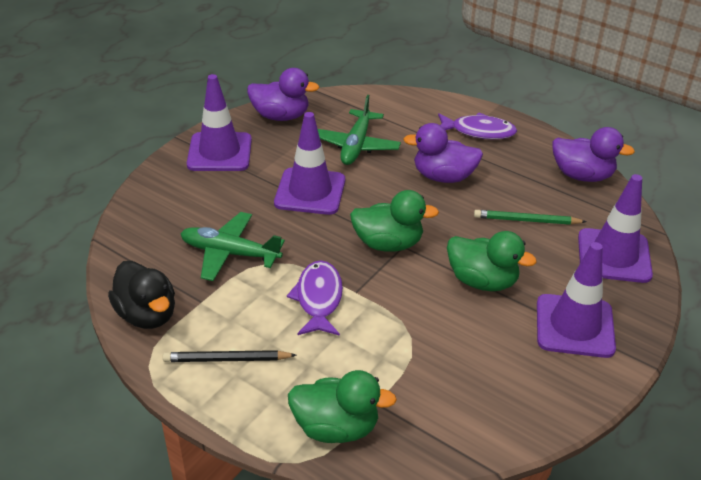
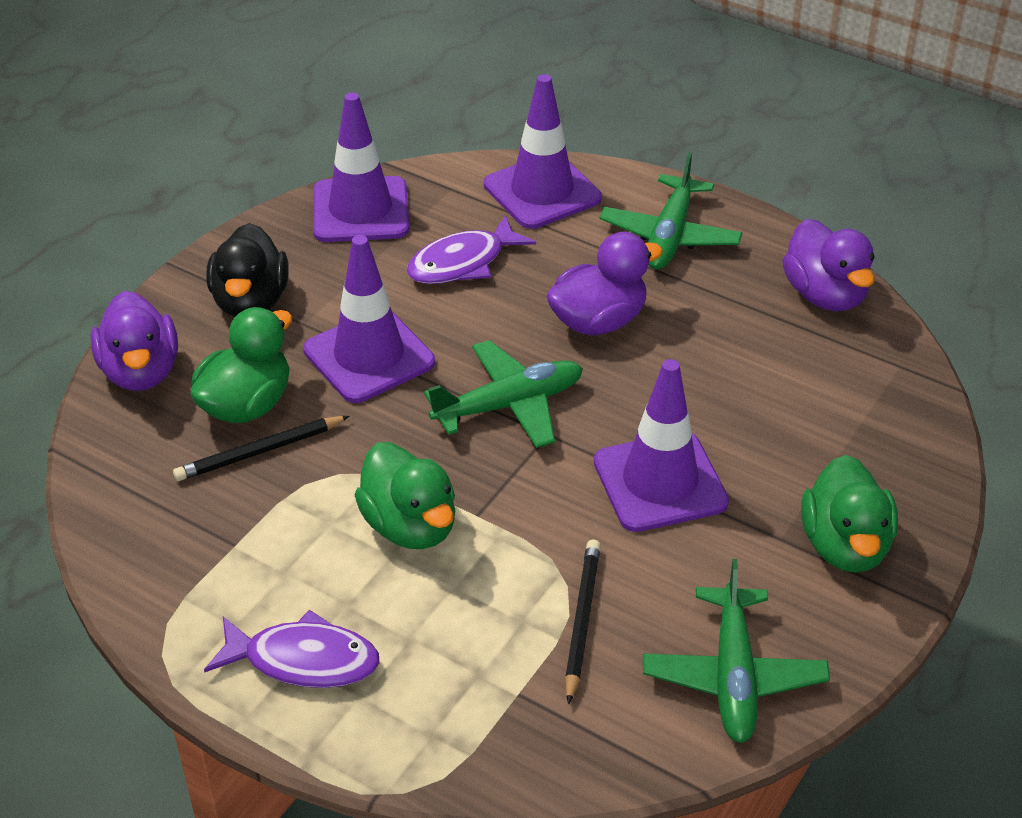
black pencil: 1 -> 2
green pencil: 1 -> 0
green plane: 2 -> 3

